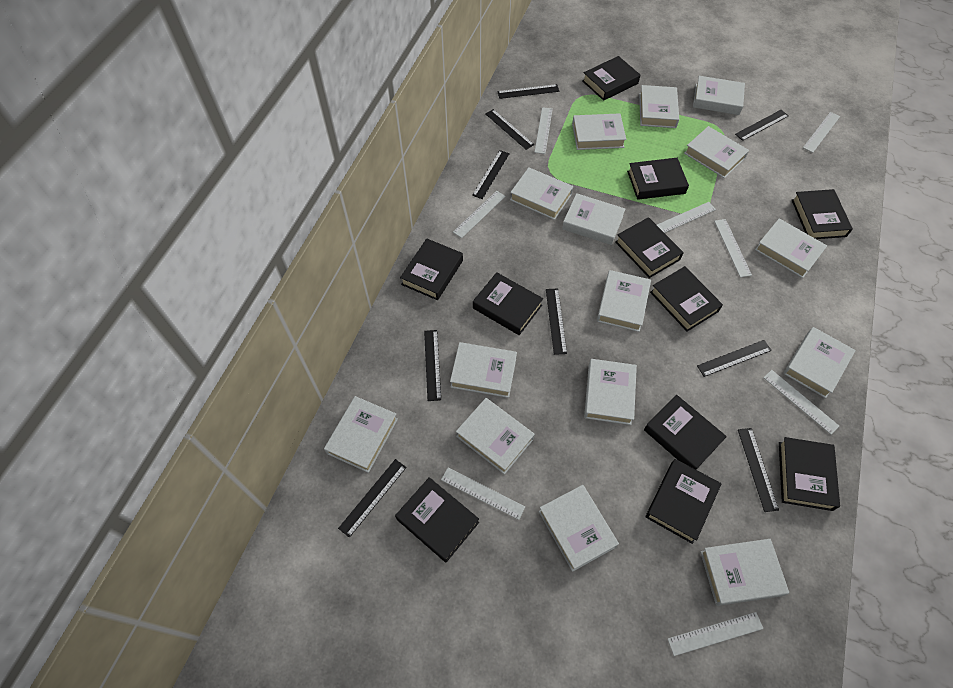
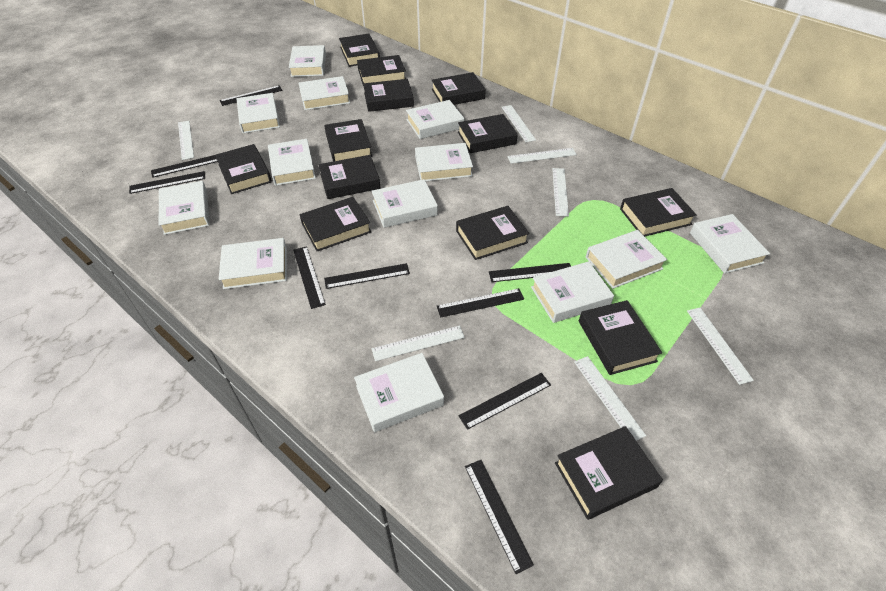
black book: 11 -> 13
white book: 15 -> 13
white ruler: 8 -> 7

